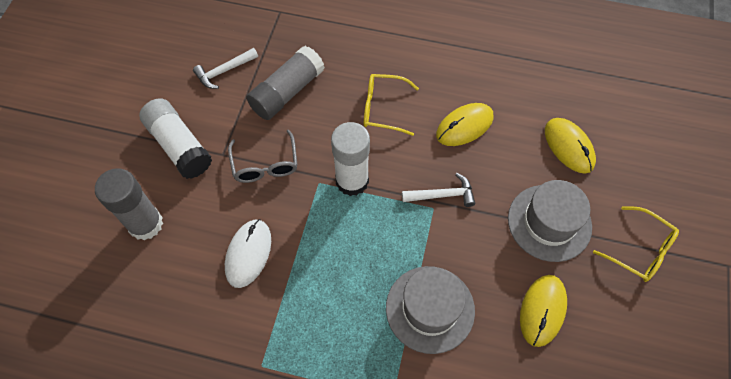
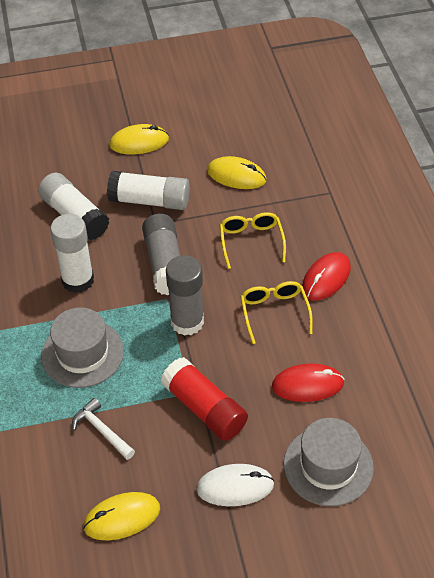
grey glasses: 1 -> 0
red glue stick: 0 -> 1
red mouse: 0 -> 2
white glue stick: 2 -> 3
white hammer: 2 -> 1

